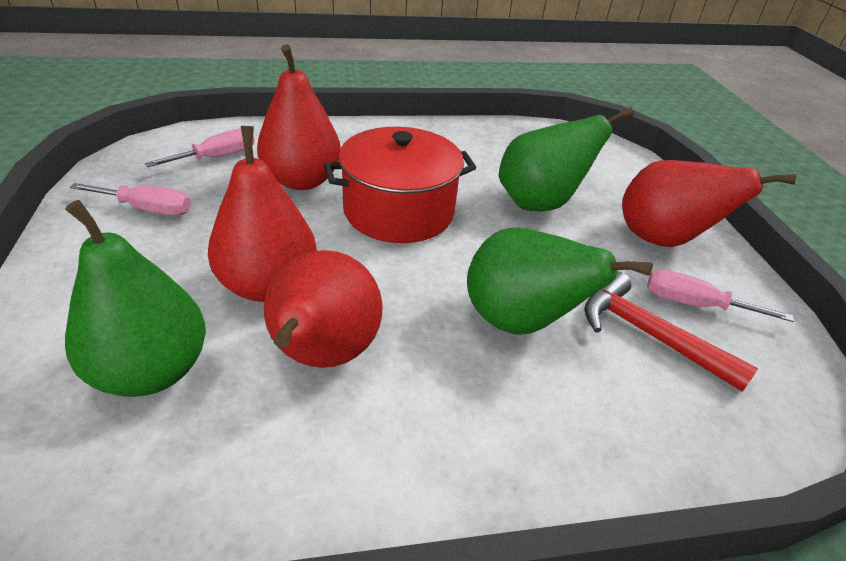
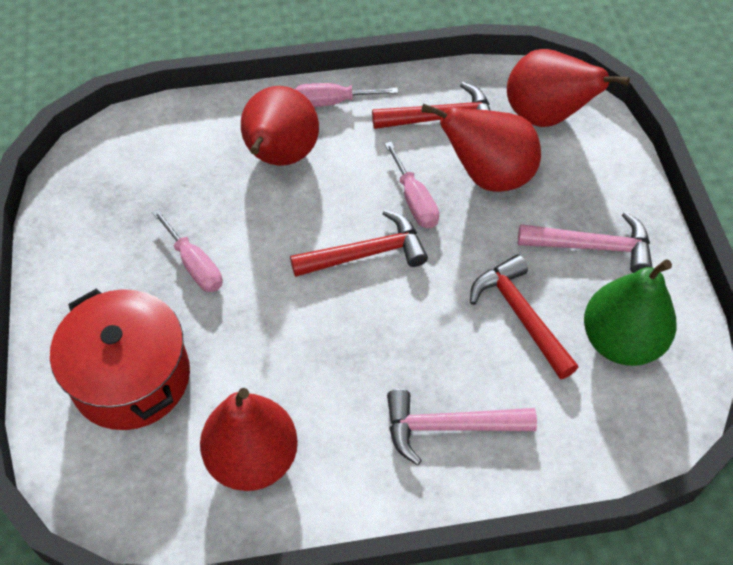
green pear: 3 -> 1
pink hammer: 0 -> 2
red hammer: 1 -> 3

